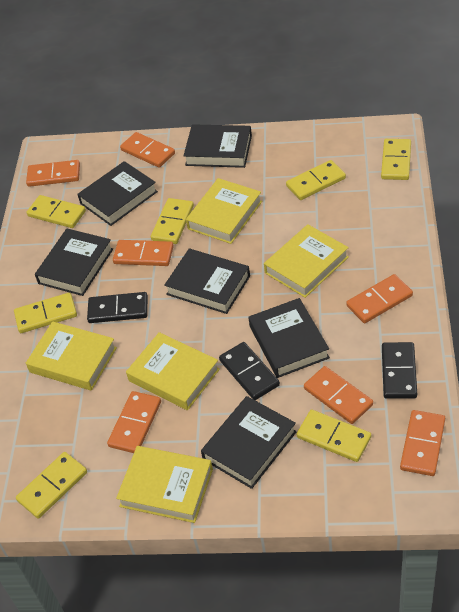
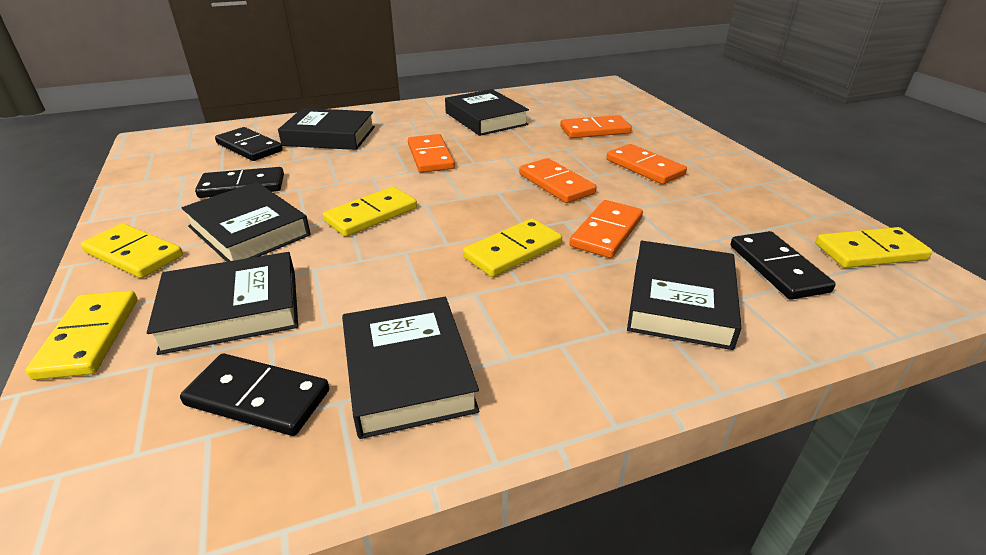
black domino: 3 -> 4
orange domino: 7 -> 5
yellow book: 5 -> 0
yellow domino: 7 -> 5

